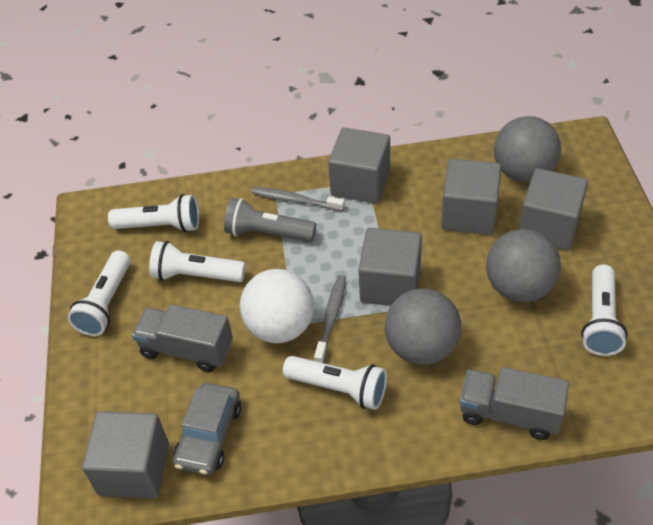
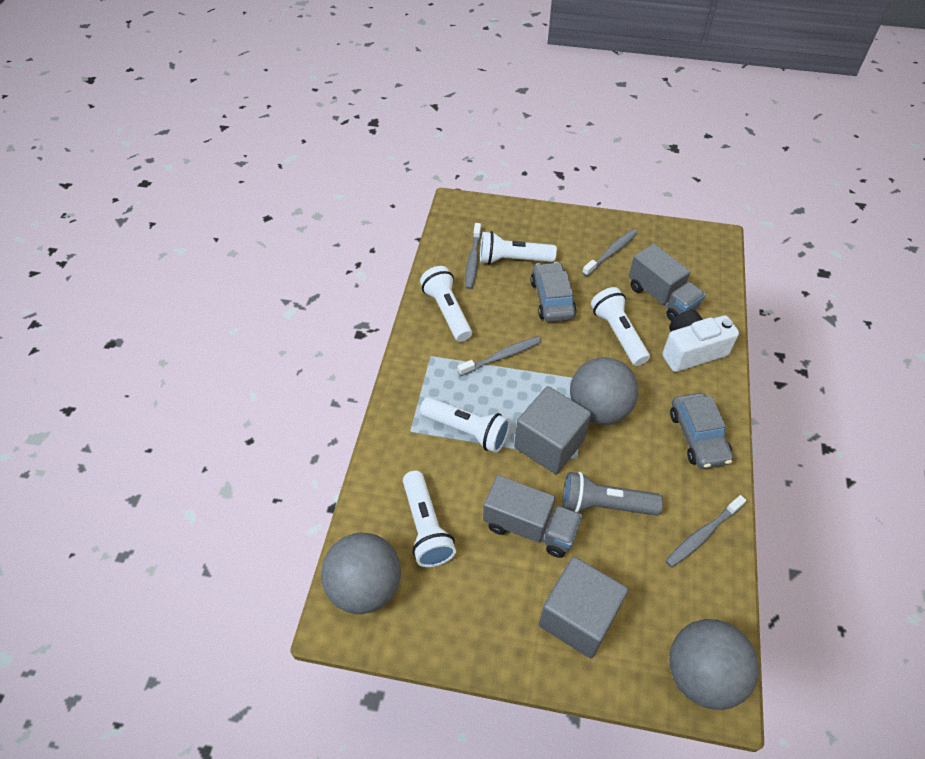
grey car: 1 -> 2
grey cube: 5 -> 2
grey toothbrush: 2 -> 4
white ball: 1 -> 0
white camera: 0 -> 1

